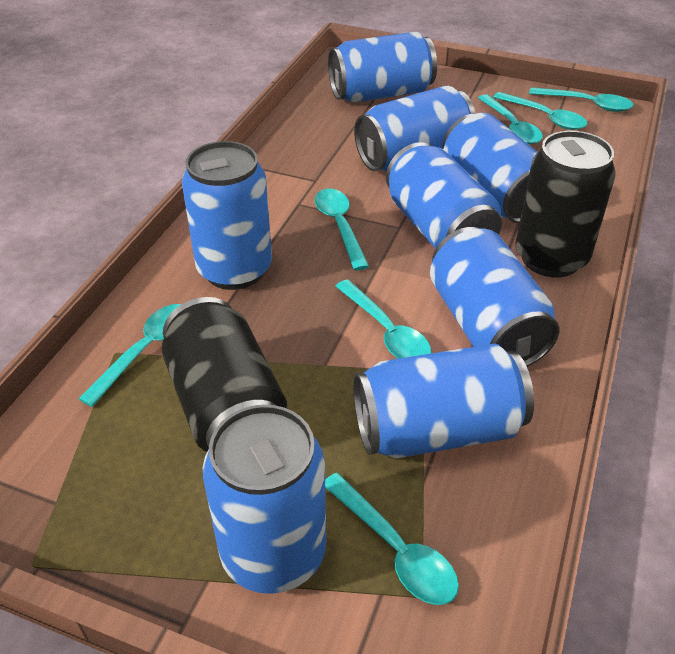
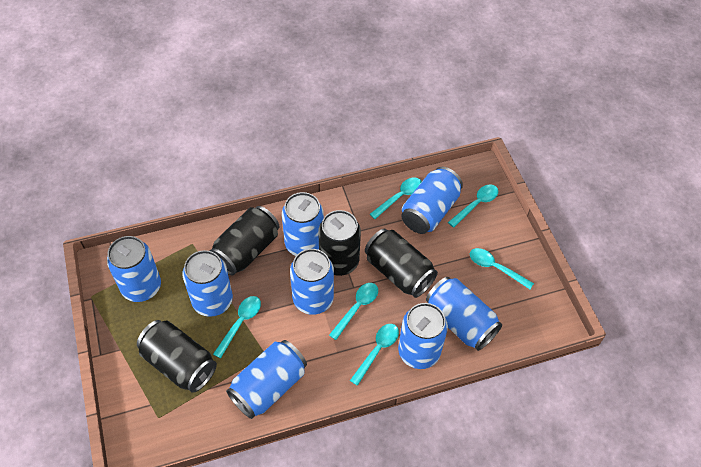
black can: 2 -> 4
turquoise spoon: 7 -> 6

